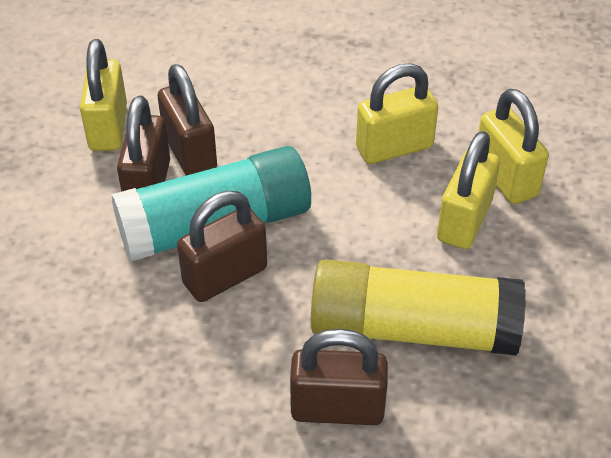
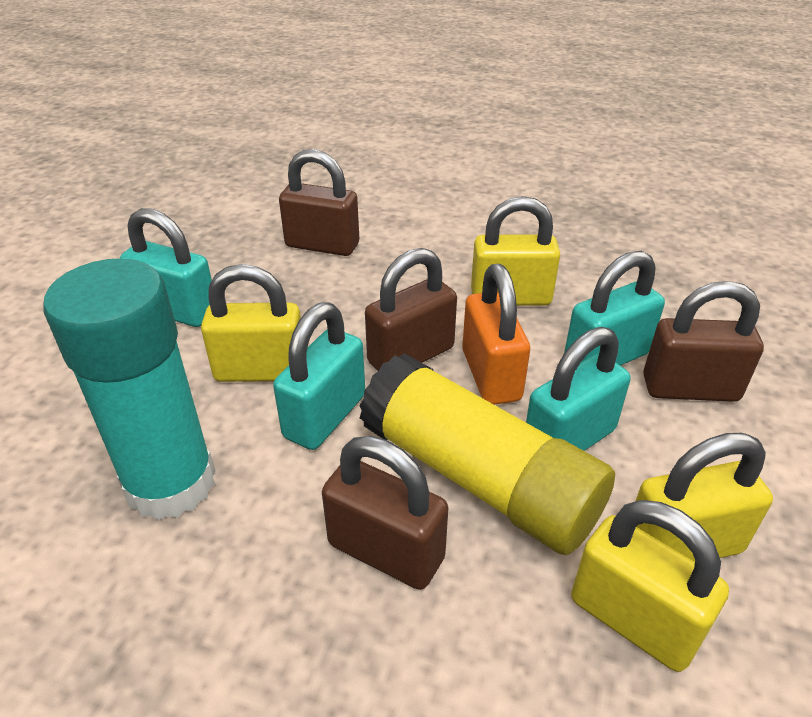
orange padlock: 0 -> 1
turquoise padlock: 0 -> 4

